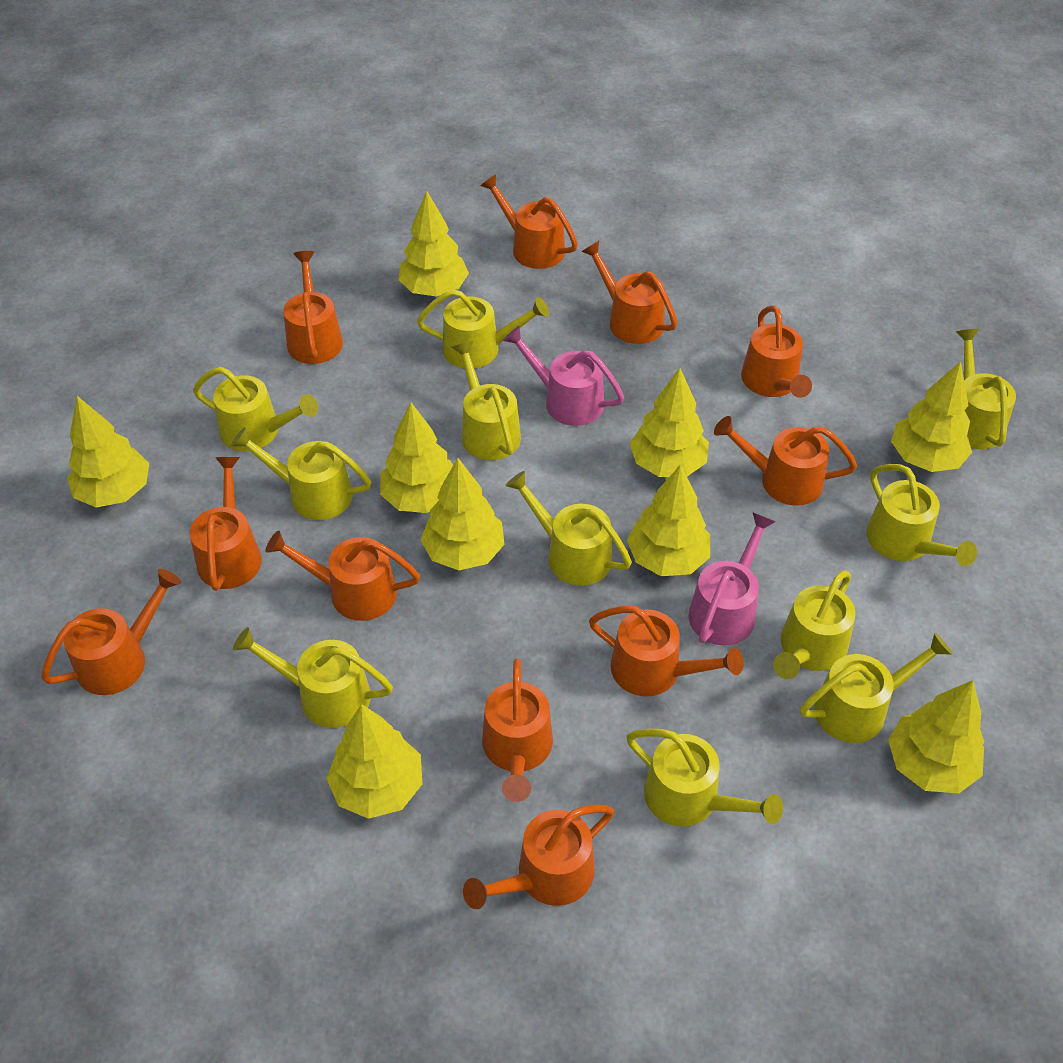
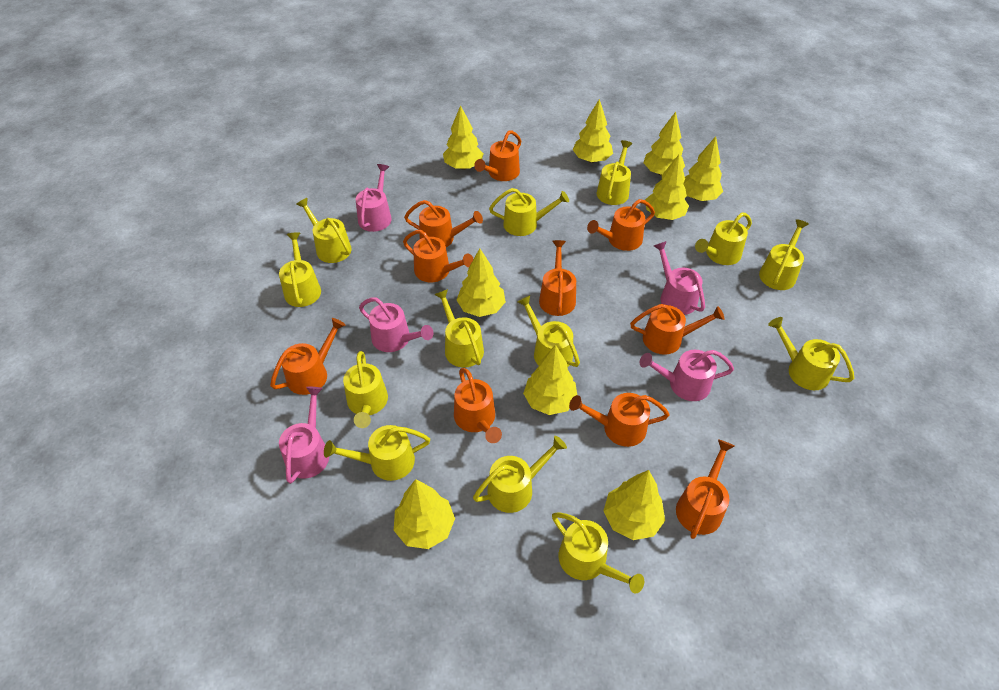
orange watering can: 11 -> 10
pink watering can: 2 -> 5
yellow watering can: 11 -> 13

